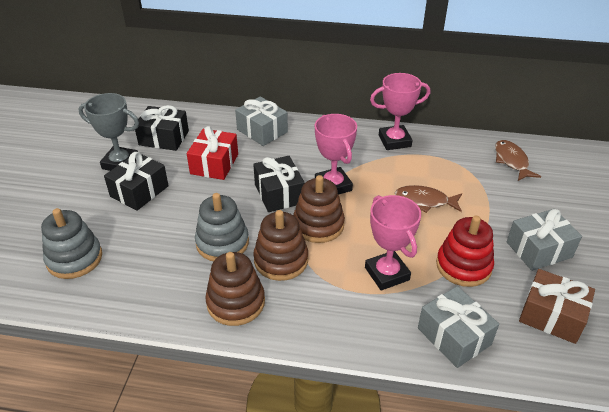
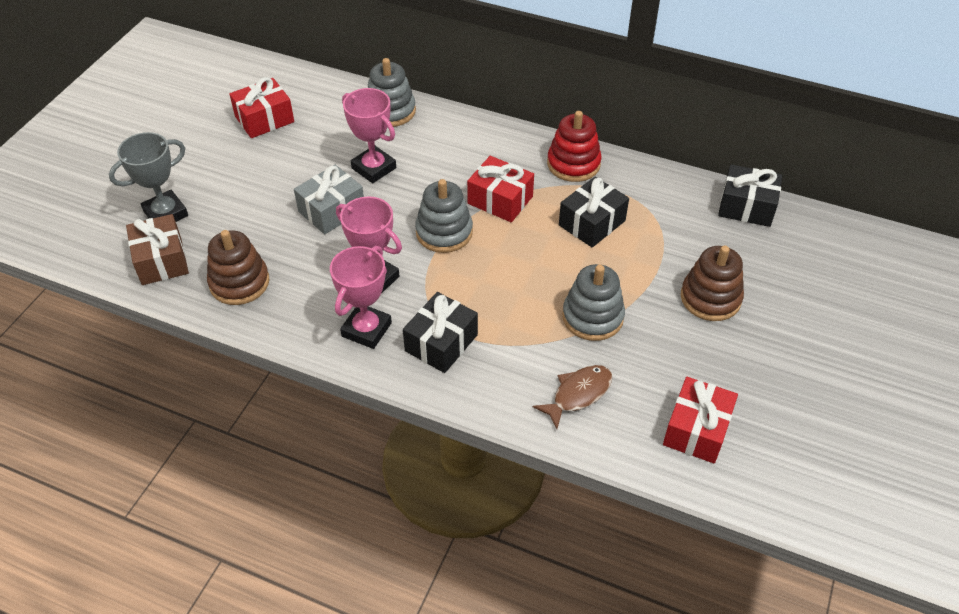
brown fish: 2 -> 1
brown stacking toy: 3 -> 2
grey gift: 3 -> 1
grey stacking toy: 2 -> 3
red gift: 1 -> 3

